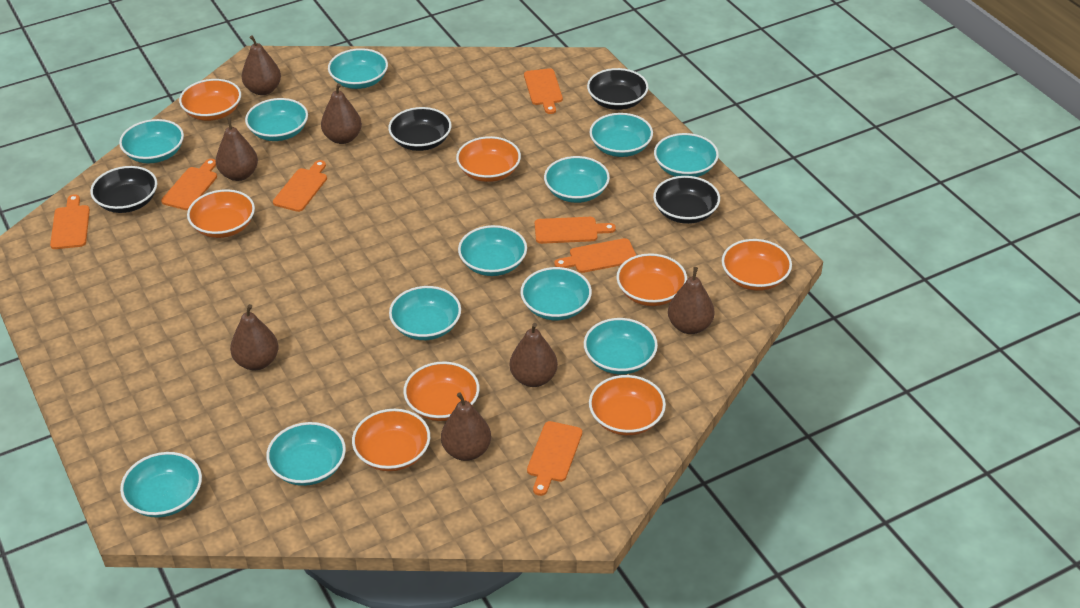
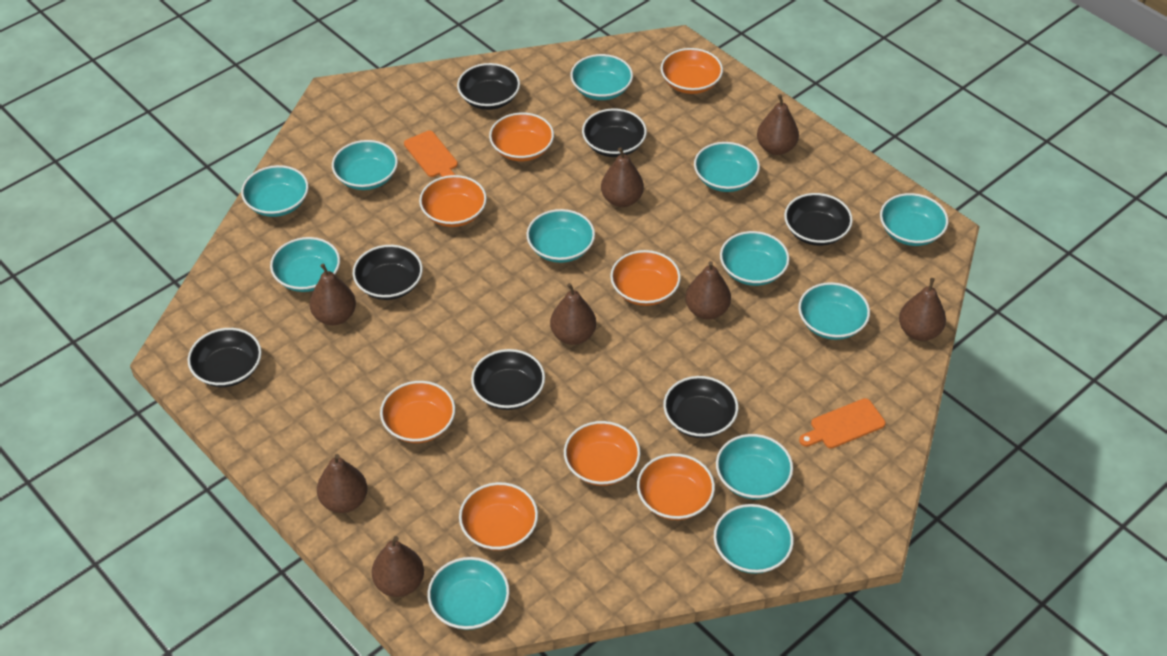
black bowl: 4 -> 7
brown pear: 7 -> 8
orange cutting board: 7 -> 2

